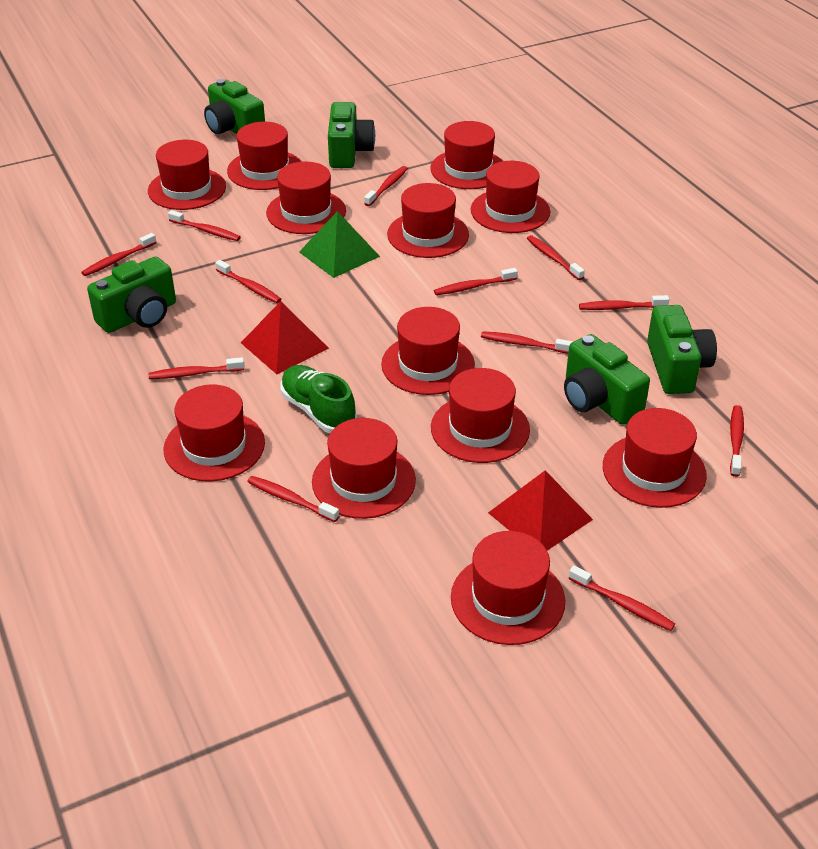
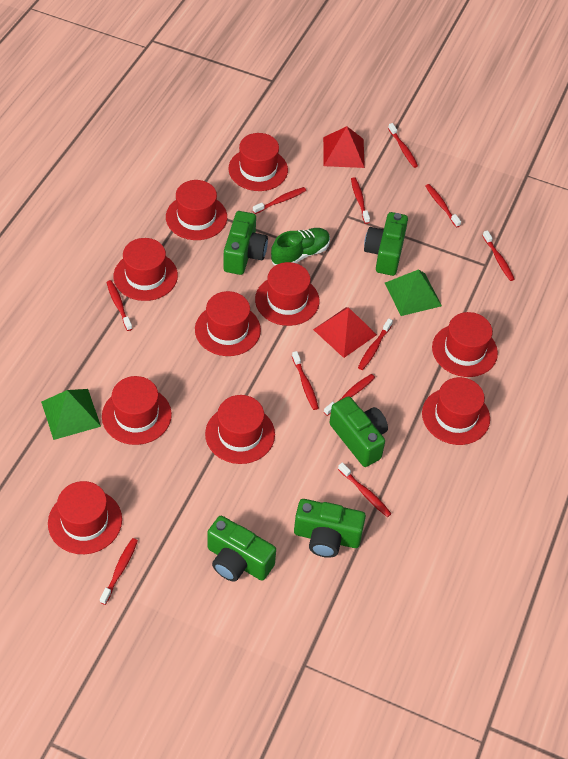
green pyramid: 1 -> 2
red hat: 12 -> 10
red toothbrush: 12 -> 11

